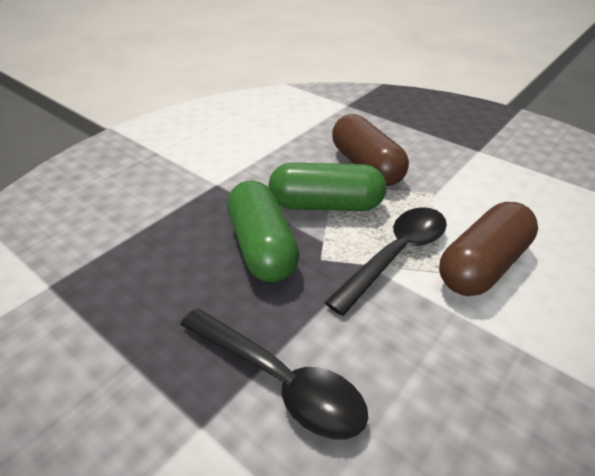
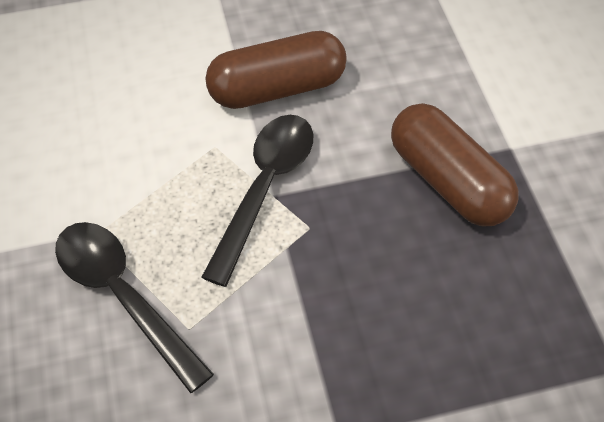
green capsule: 2 -> 0

